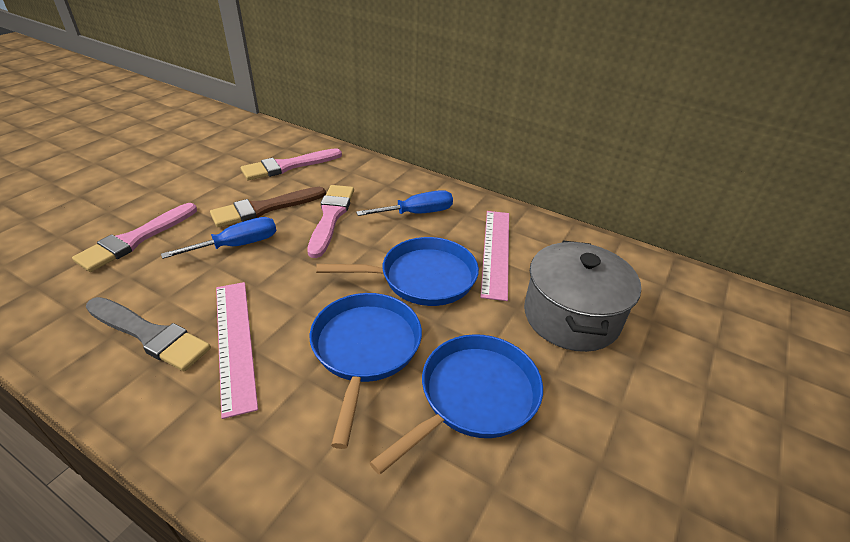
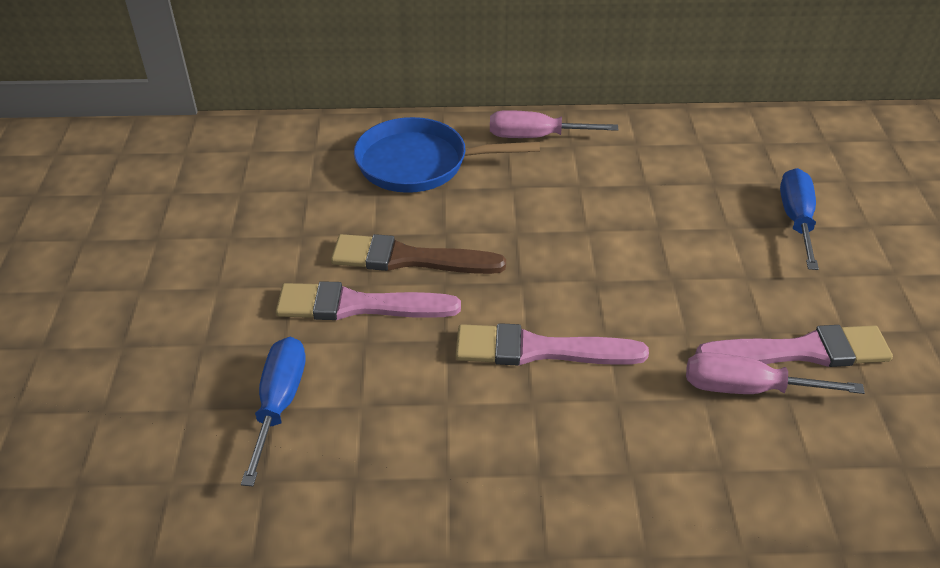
blue pan: 3 -> 1
grey brush: 1 -> 0
grey pot: 1 -> 0
pink ruler: 2 -> 0
pink screwdriver: 0 -> 2

